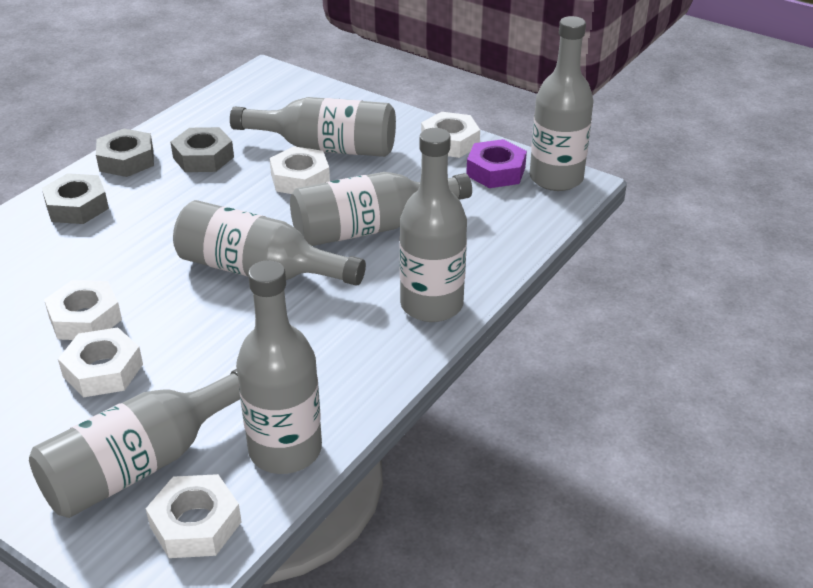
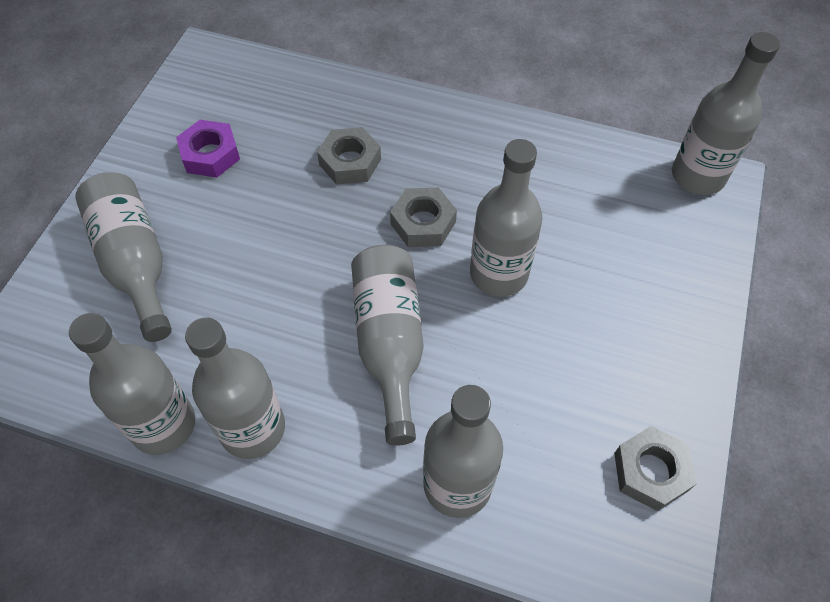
white nut: 5 -> 0

